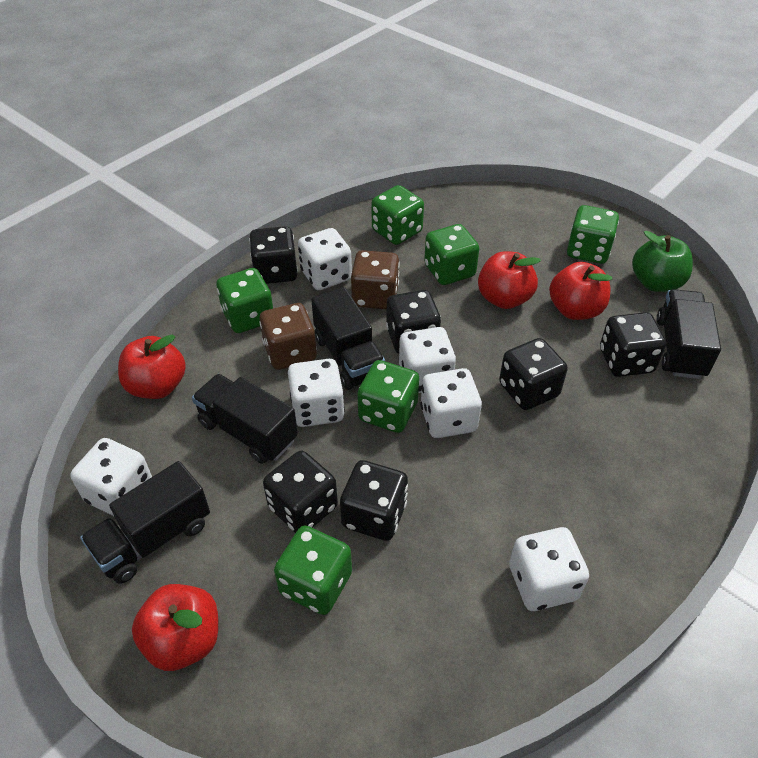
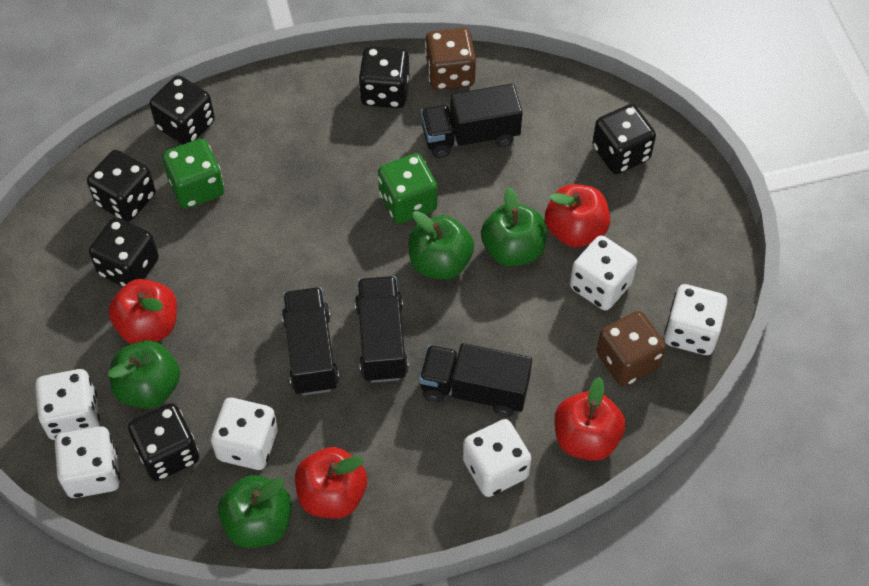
green apple: 1 -> 4
green dice: 6 -> 2

